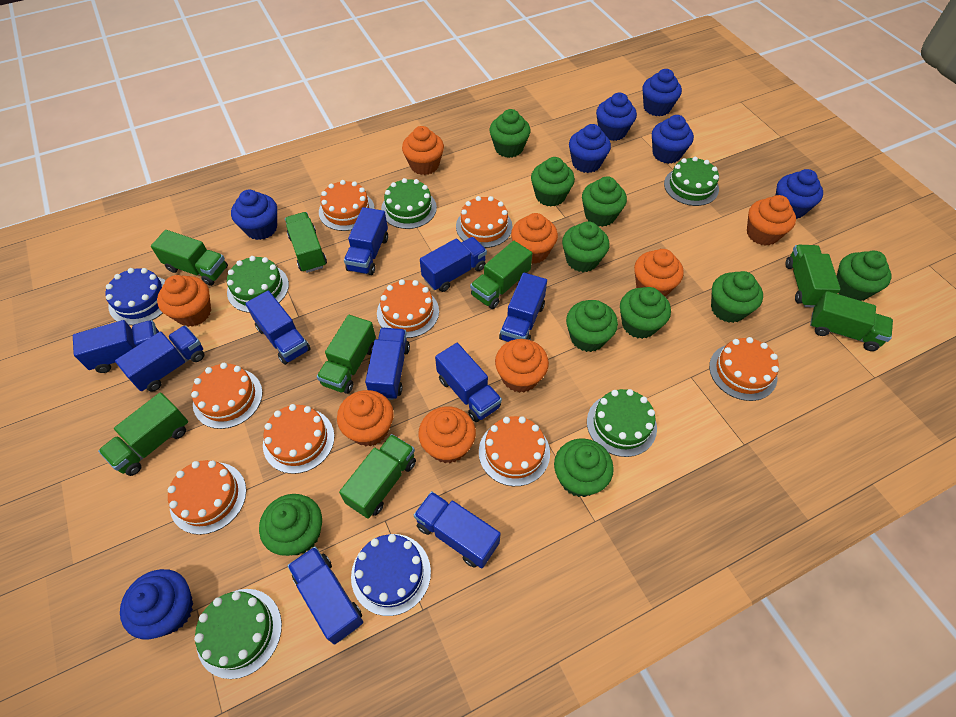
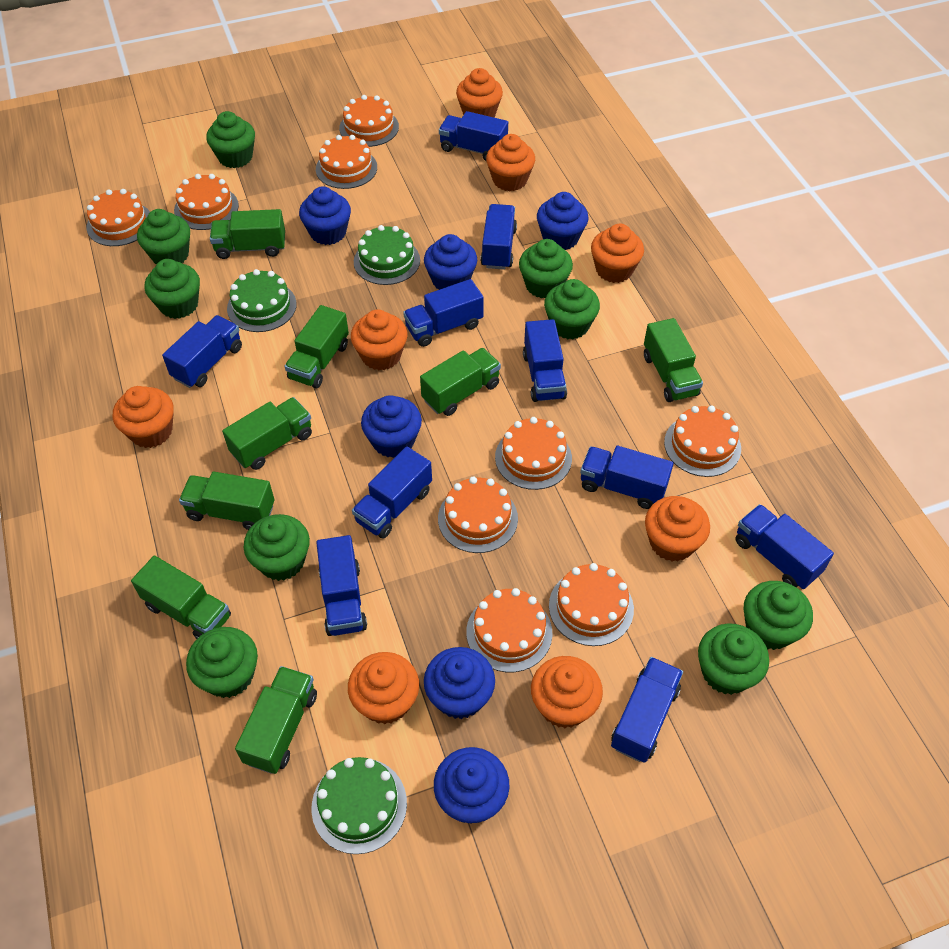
blue cake: 2 -> 0
blue cupcake: 7 -> 6
green cake: 5 -> 3
green cupcake: 10 -> 9
orange cake: 8 -> 9

